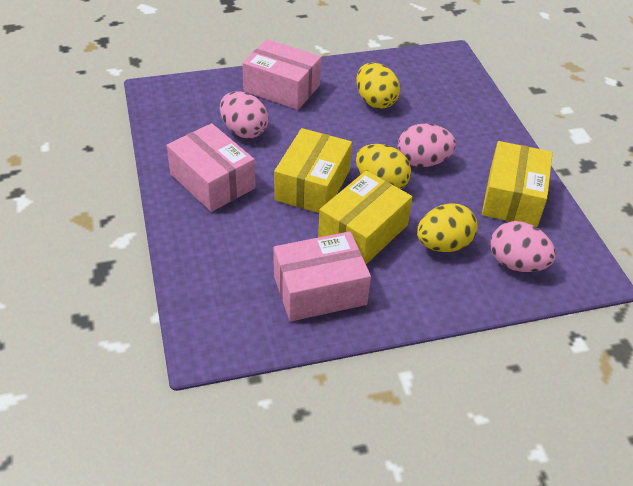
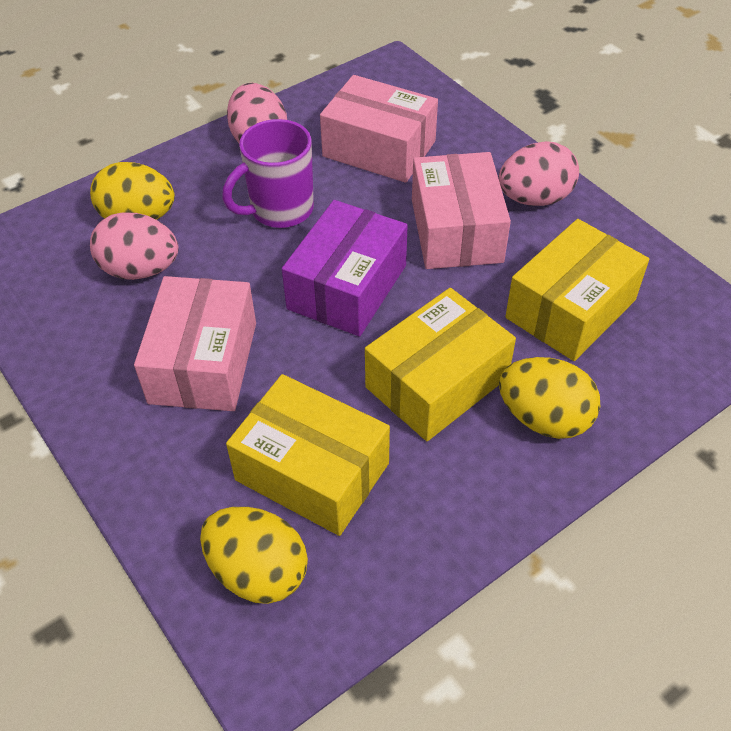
purple box: 0 -> 1
purple mug: 0 -> 1

